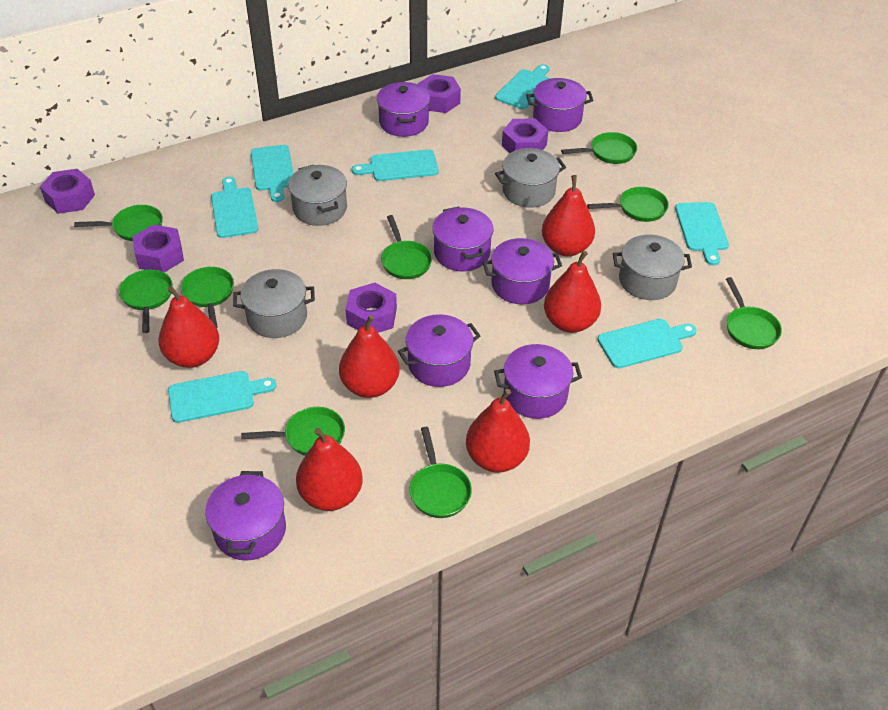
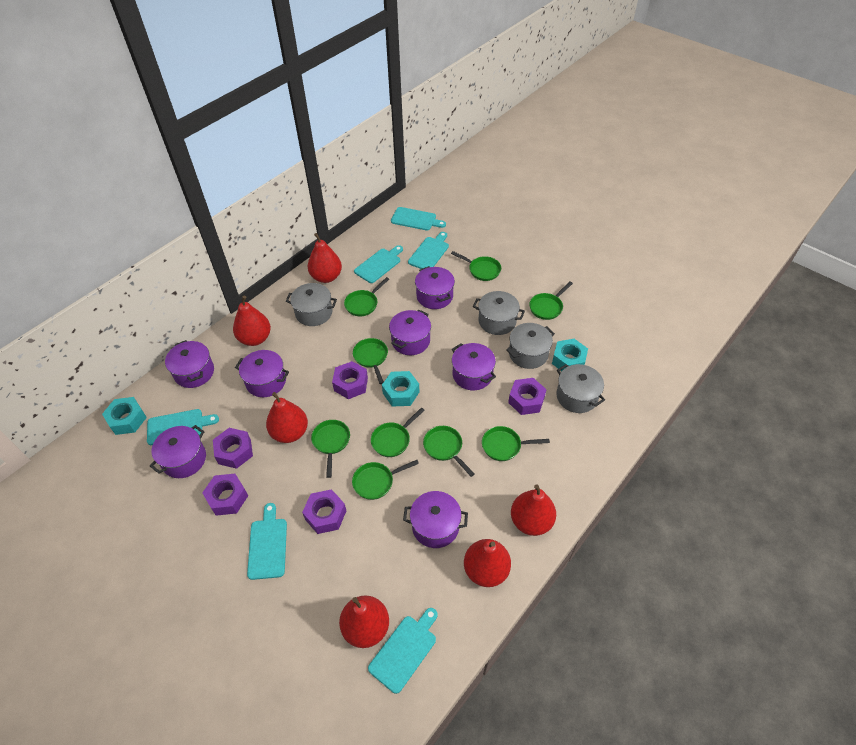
turquoise cutting board: 7 -> 6
turquoise nut: 0 -> 3

